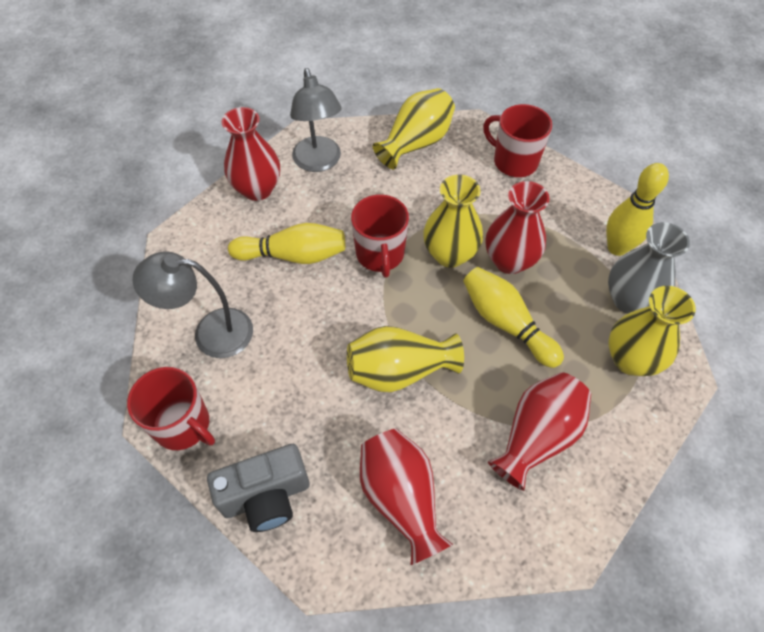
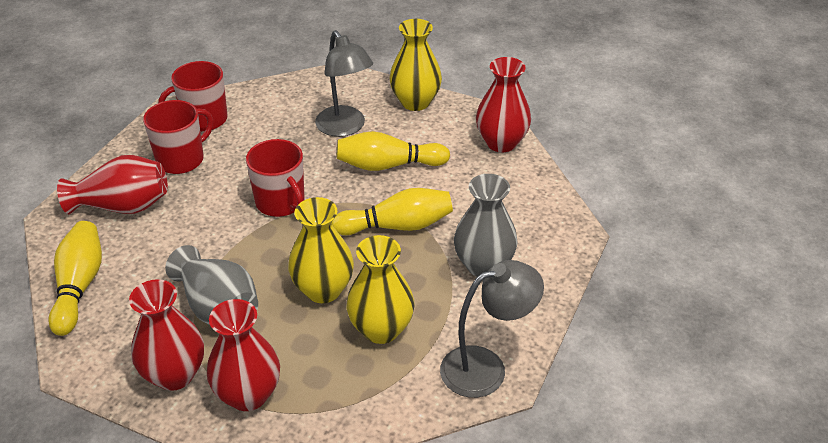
grey camera: 1 -> 0
grey vase: 1 -> 2
yellow vase: 4 -> 3

